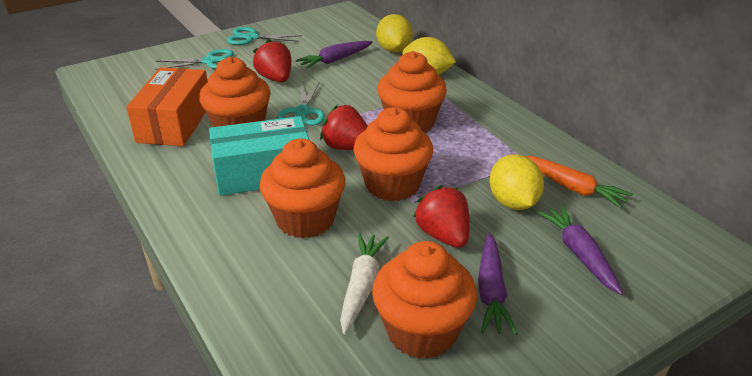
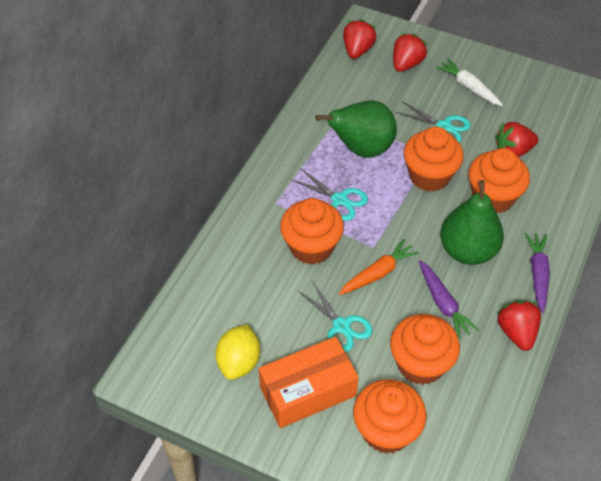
green pear: 0 -> 2
purple carrot: 3 -> 2
red strawberry: 3 -> 4
turquoise box: 1 -> 0
yellow lemon: 3 -> 1

